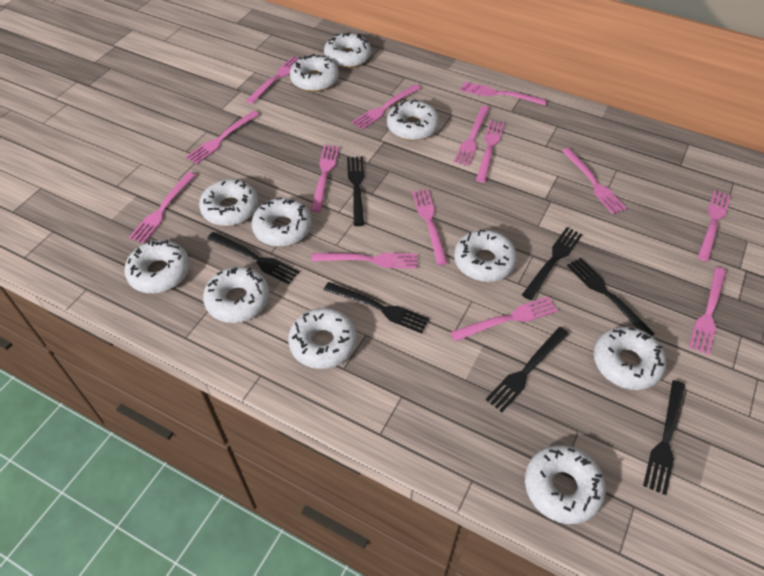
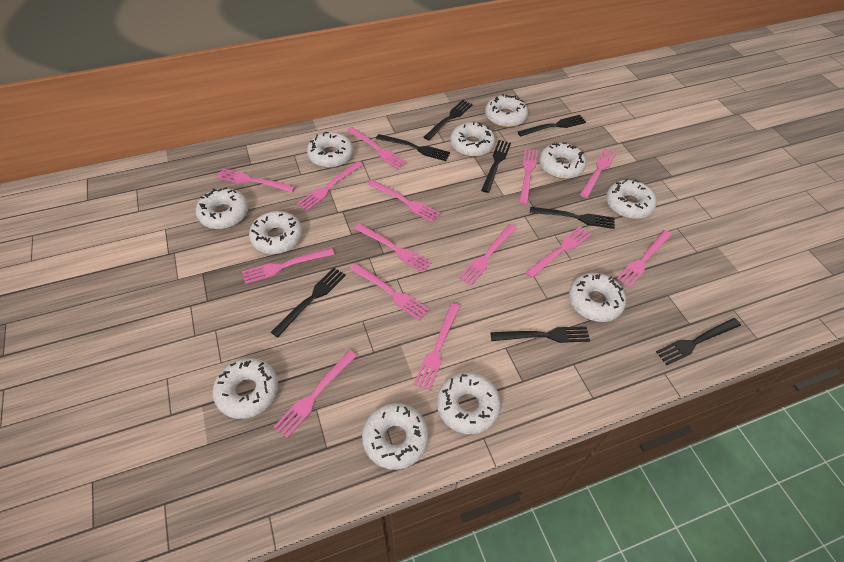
black fork: 7 -> 8

